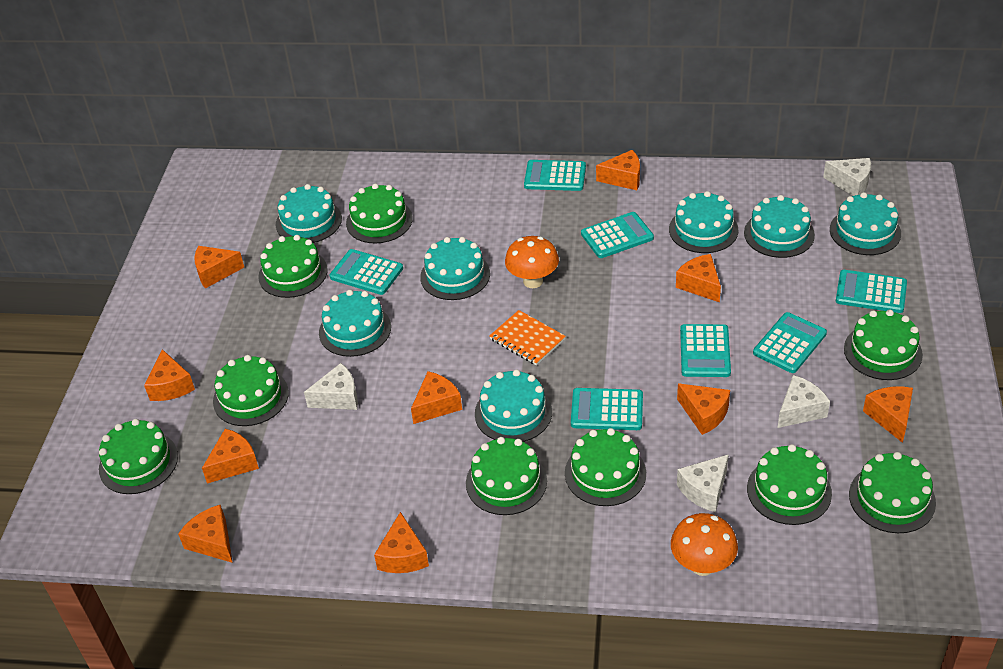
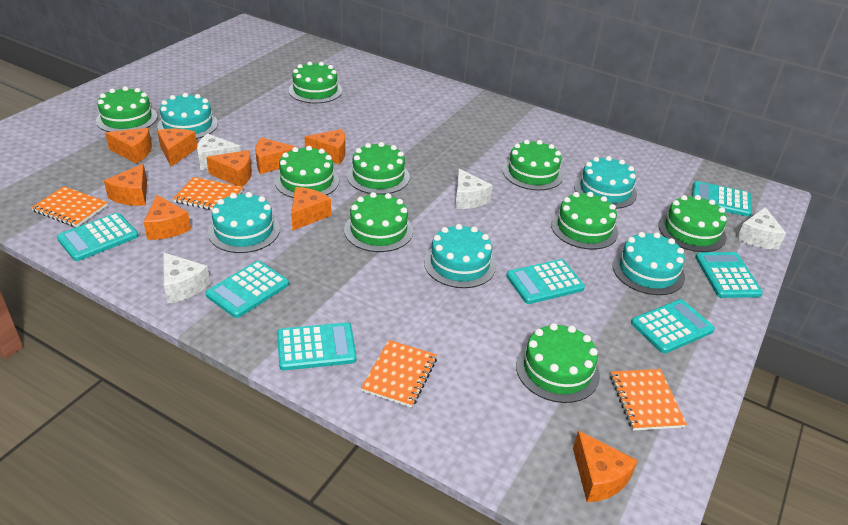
orange cheese: 10 -> 9
orange mushroom: 2 -> 0
orange notebook: 1 -> 4
turquoise cake: 7 -> 5

